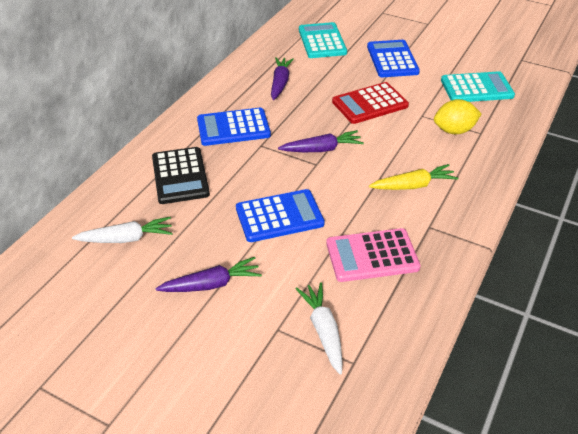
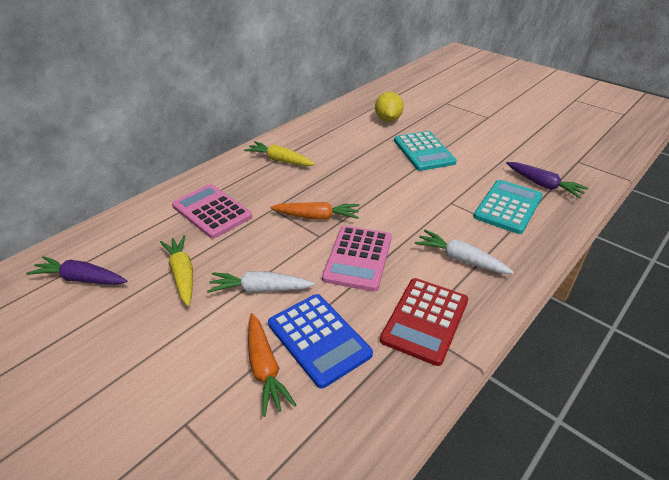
black calculator: 1 -> 0
blue calculator: 3 -> 1
orange carrot: 0 -> 2
pink calculator: 1 -> 2
purple carrot: 3 -> 2
yellow carrot: 1 -> 2

